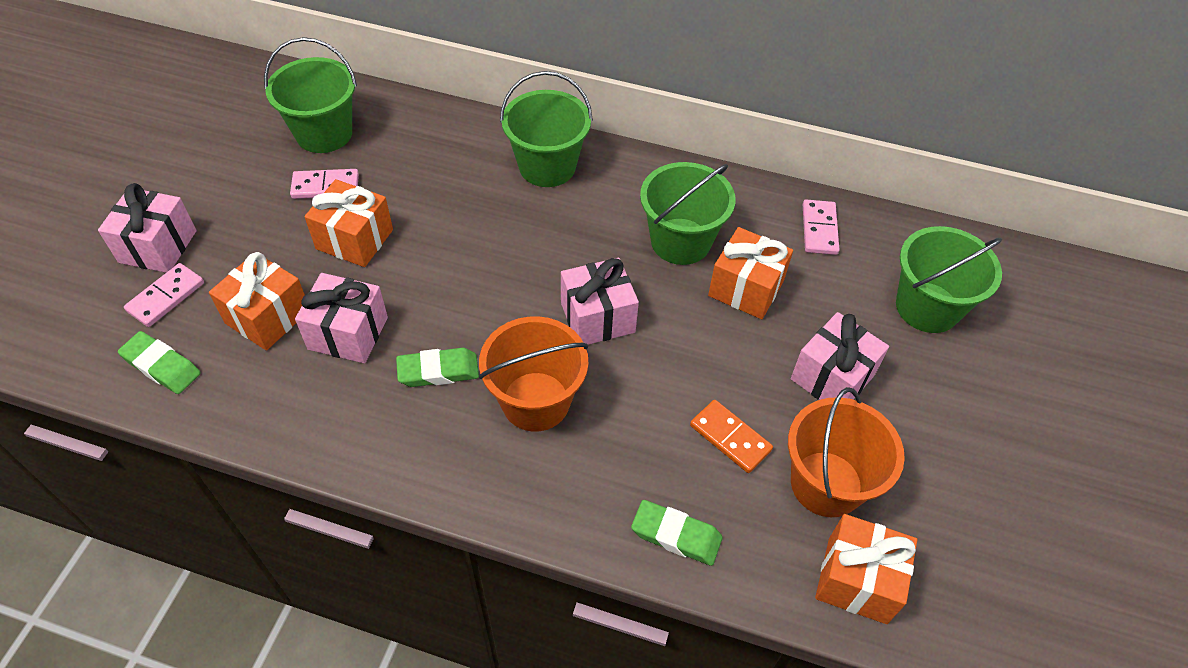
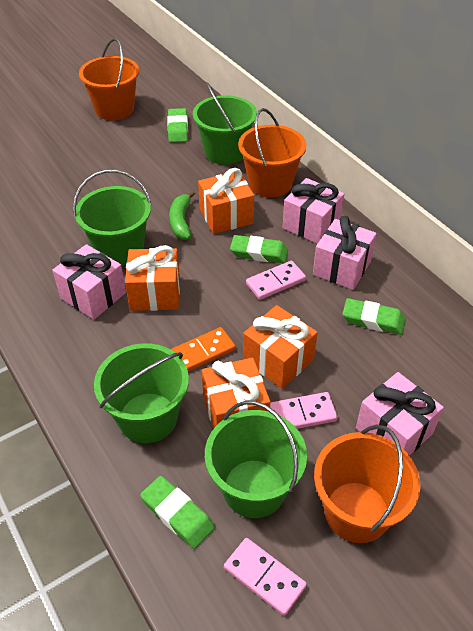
green banana: 0 -> 1
green eraser: 3 -> 4
orange bucket: 2 -> 3

